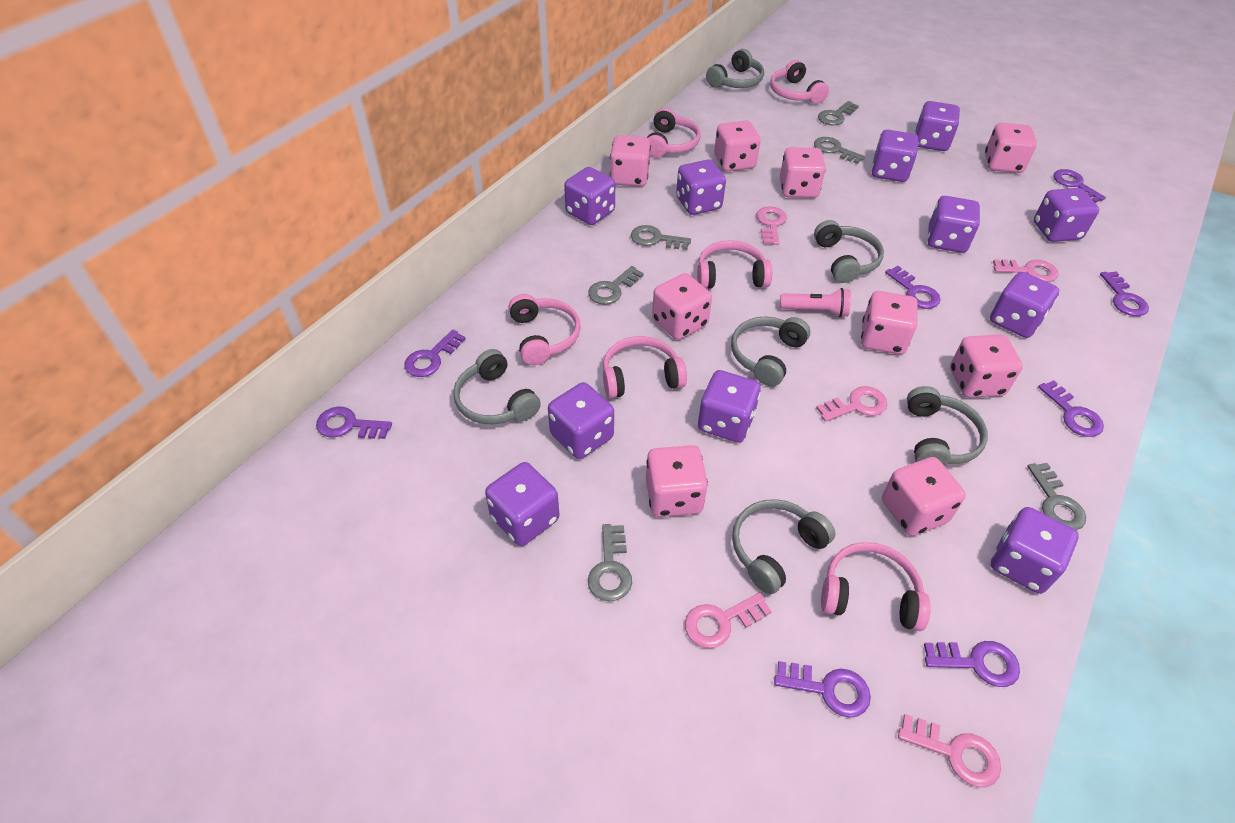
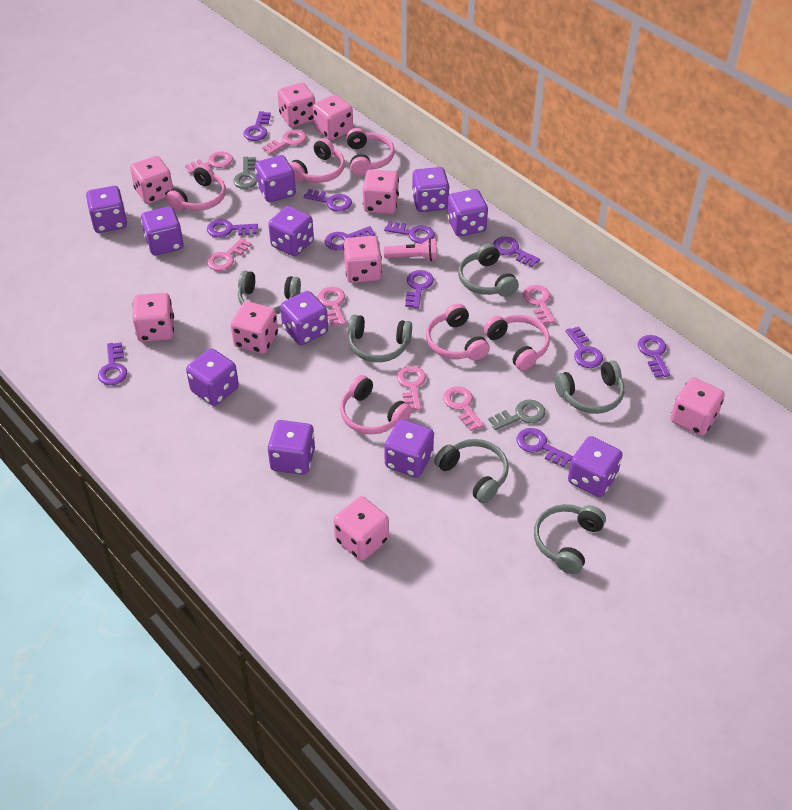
grey key: 6 -> 2
pink key: 5 -> 7
purple key: 8 -> 11

